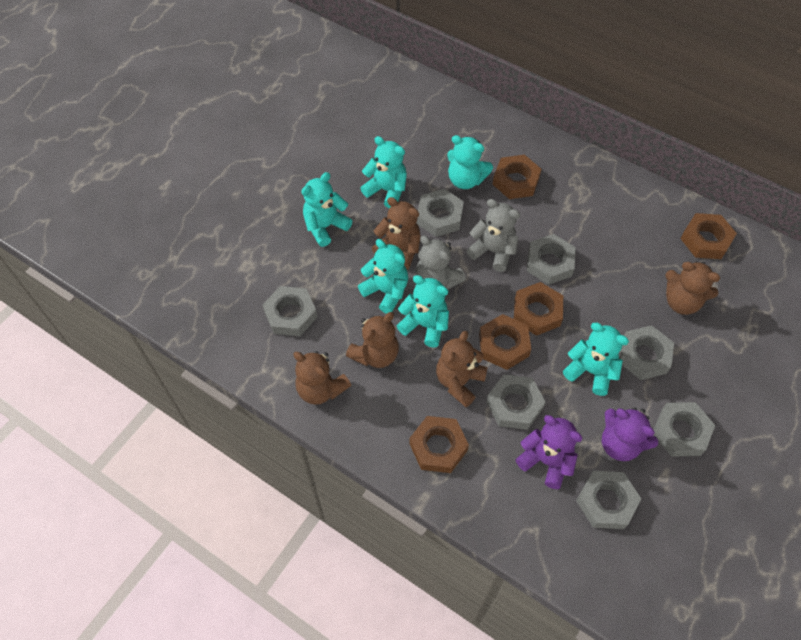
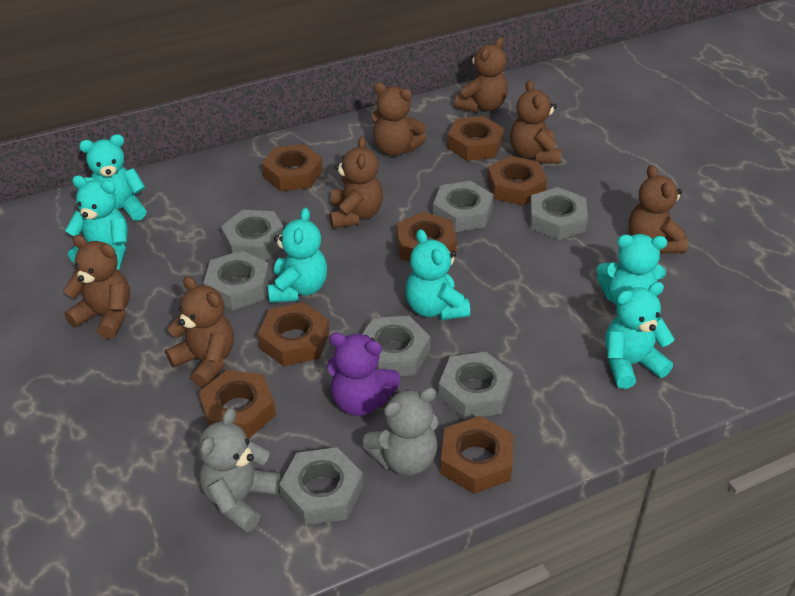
brown nut: 5 -> 7
brown teddy bear: 5 -> 7
purple teddy bear: 2 -> 1

